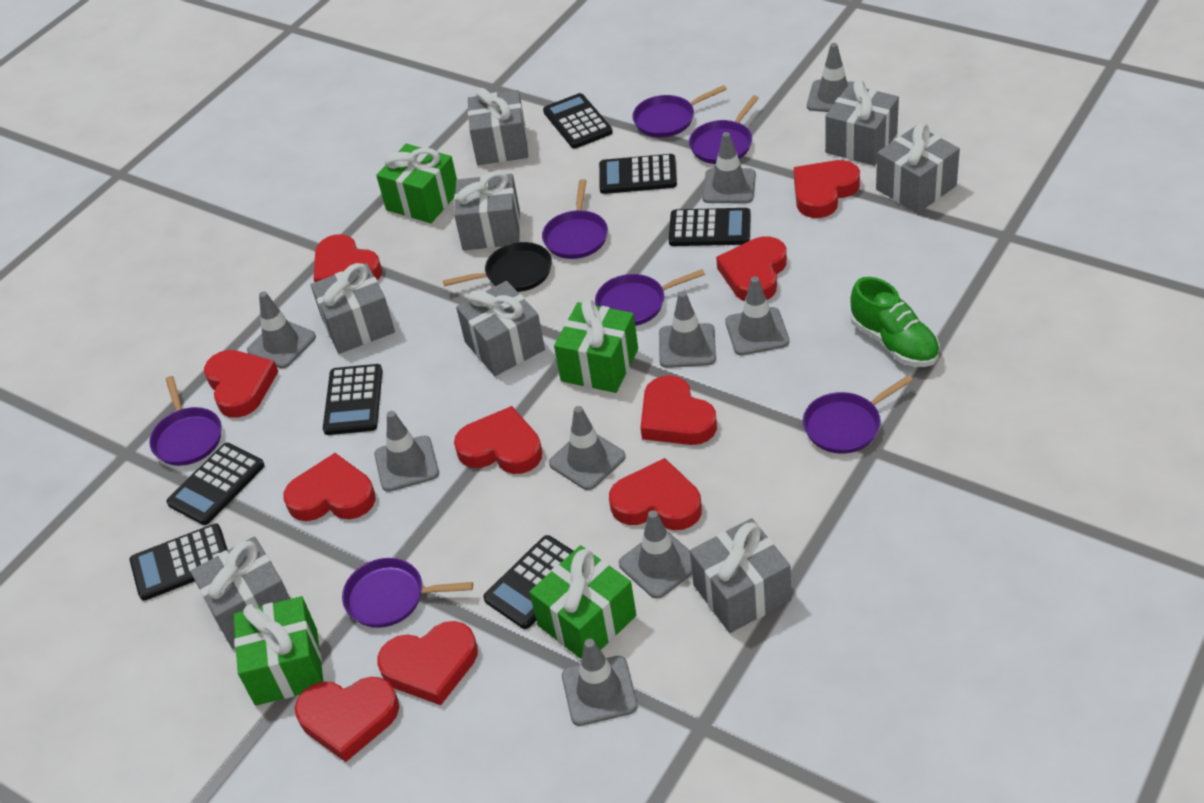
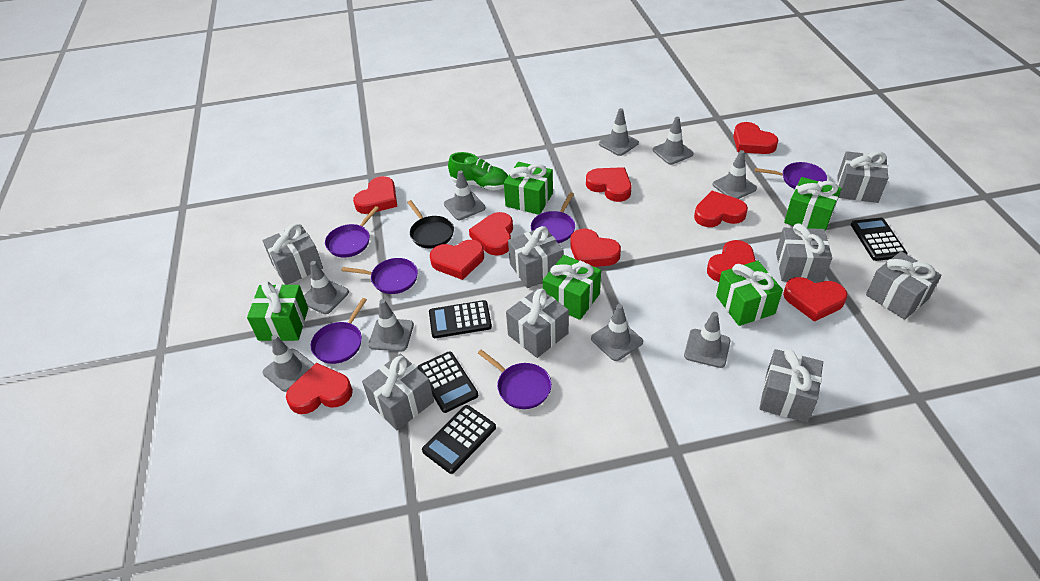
black calculator: 7 -> 4
green gift: 4 -> 5
purple pan: 7 -> 6

